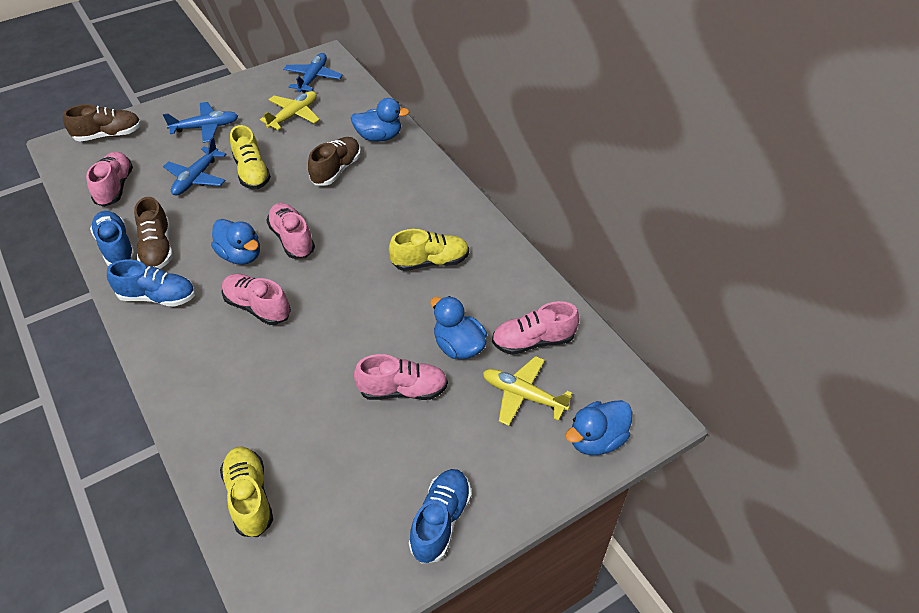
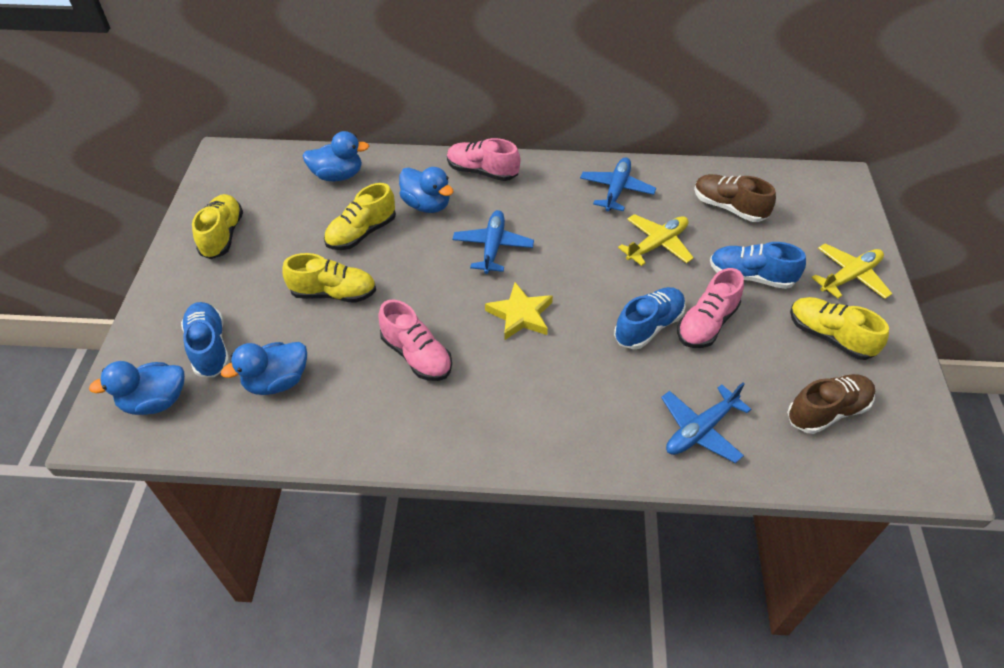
brown shoe: 3 -> 2
pink shoe: 5 -> 3
yellow shoe: 3 -> 4
yellow star: 0 -> 1

